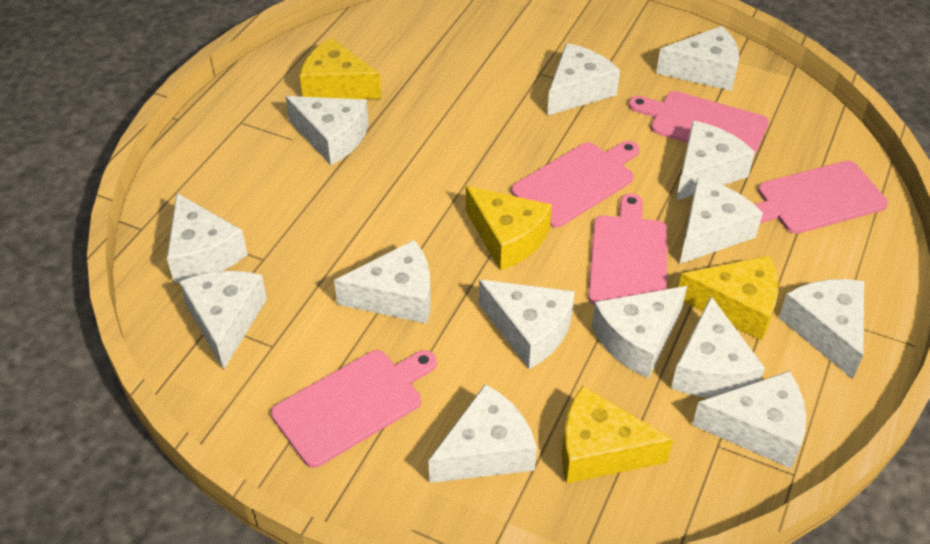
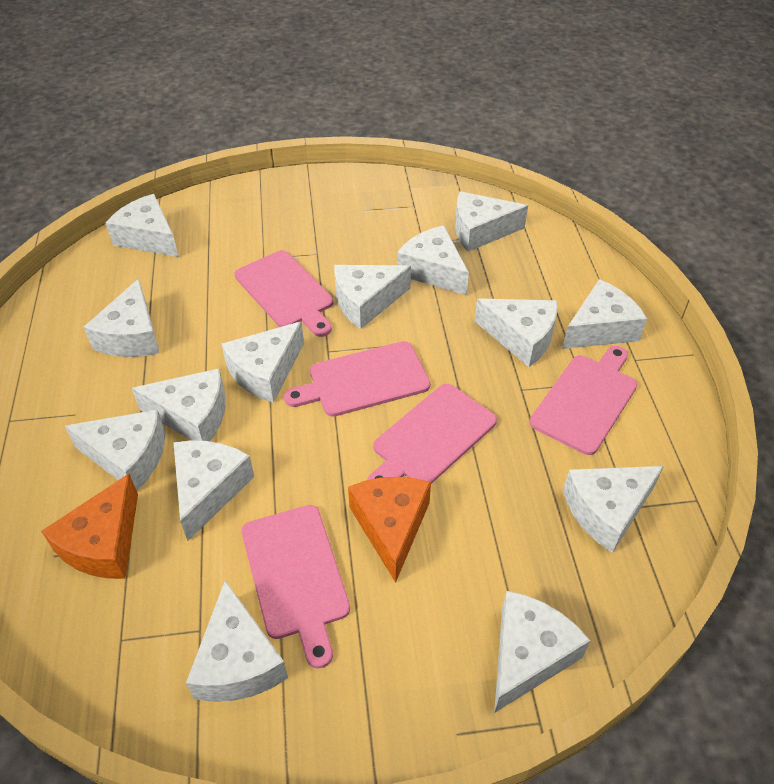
orange cheese: 0 -> 2
yellow cheese: 4 -> 0

